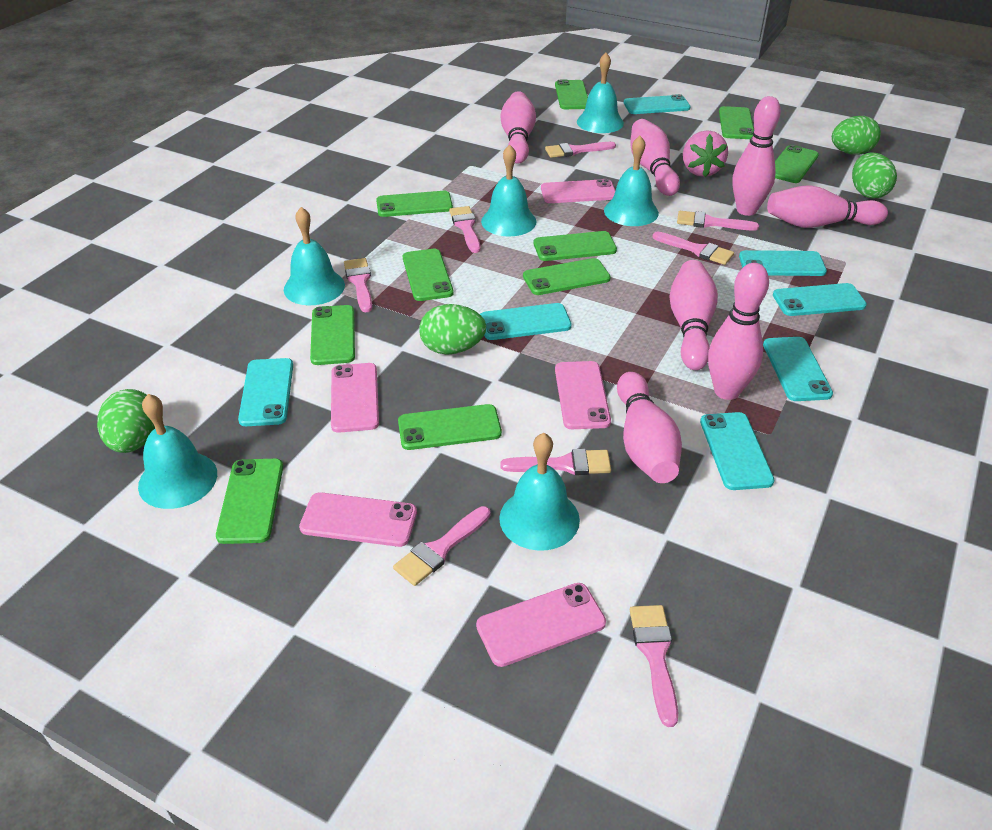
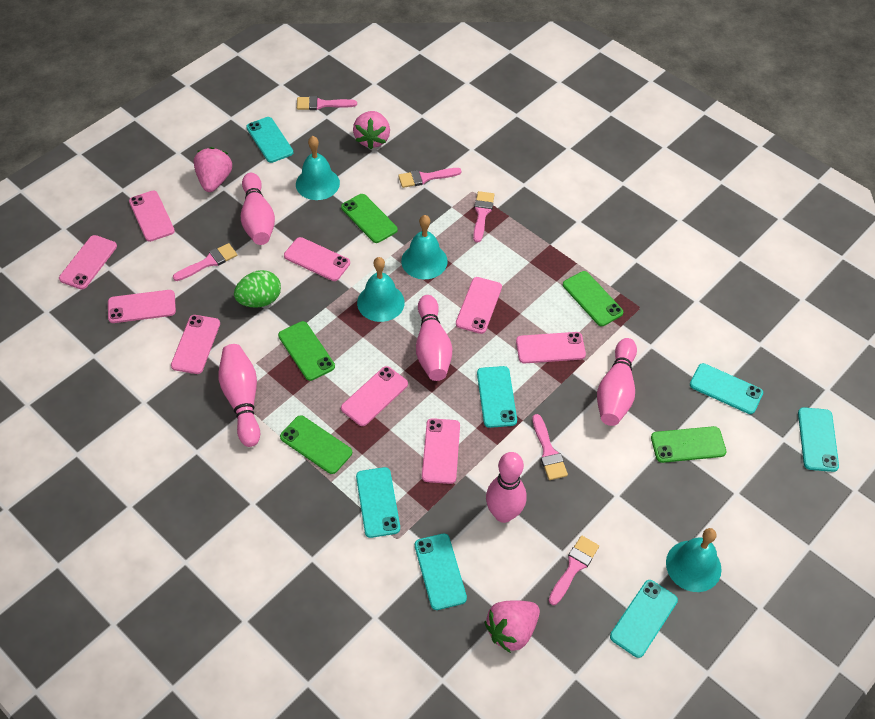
green egg: 4 -> 1
green phone: 10 -> 5
pink bowling pin: 7 -> 5
pink brush: 8 -> 6
pink phone: 5 -> 9
pink strawberry: 1 -> 3
turquoise bell: 6 -> 4

